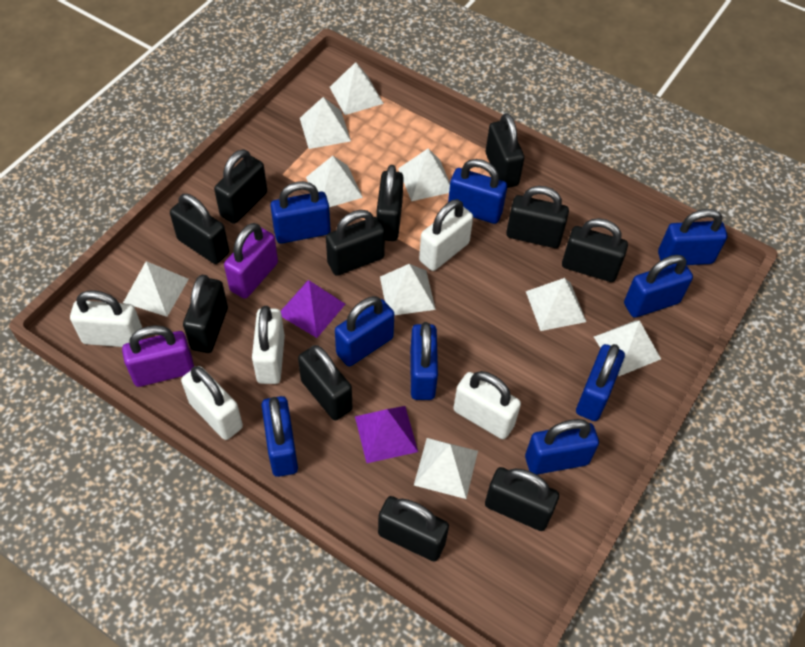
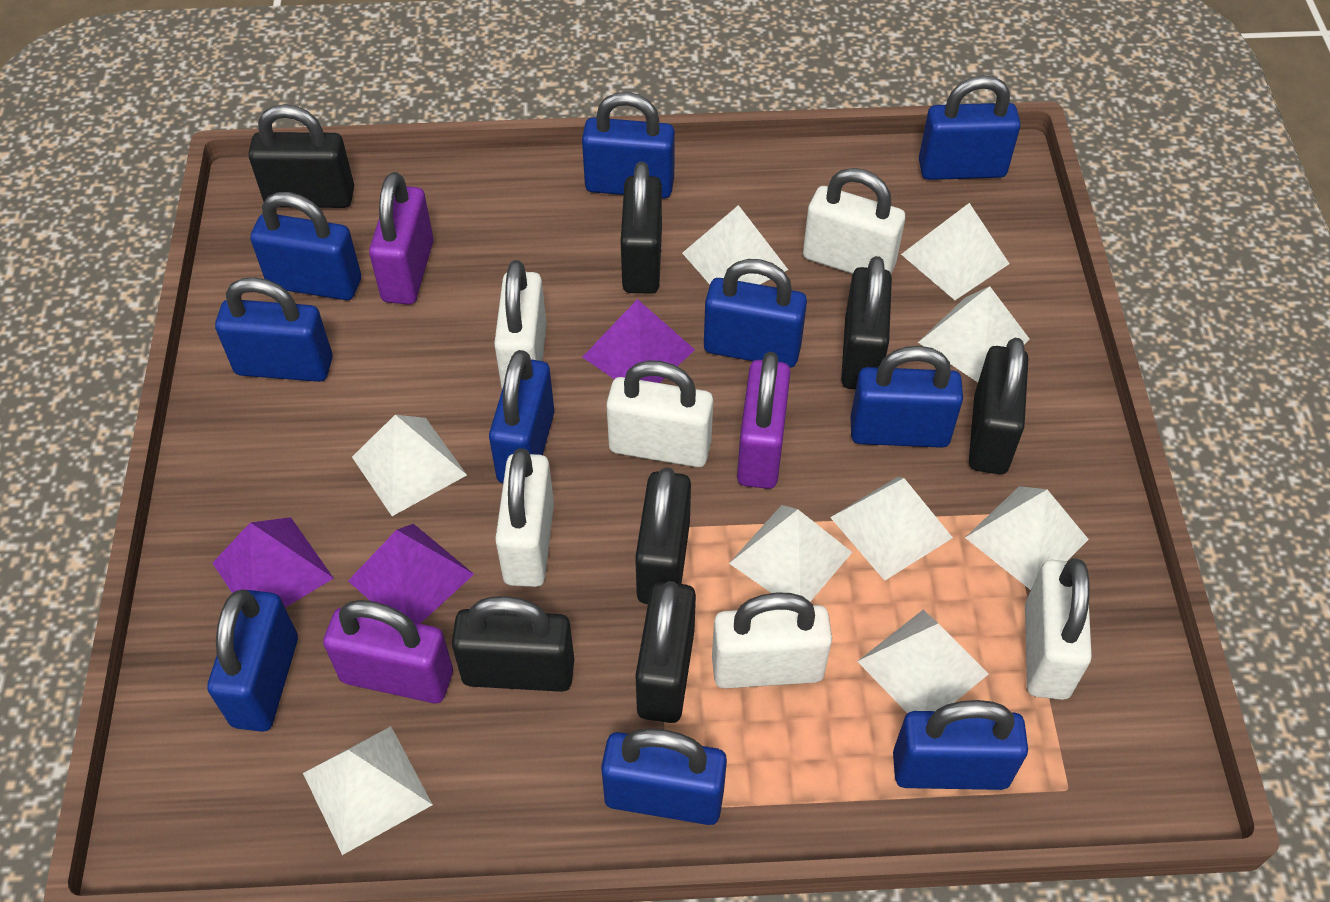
black padlock: 11 -> 7
blue padlock: 9 -> 10
purple padlock: 2 -> 3
purple pyramid: 2 -> 3
white padlock: 5 -> 6

